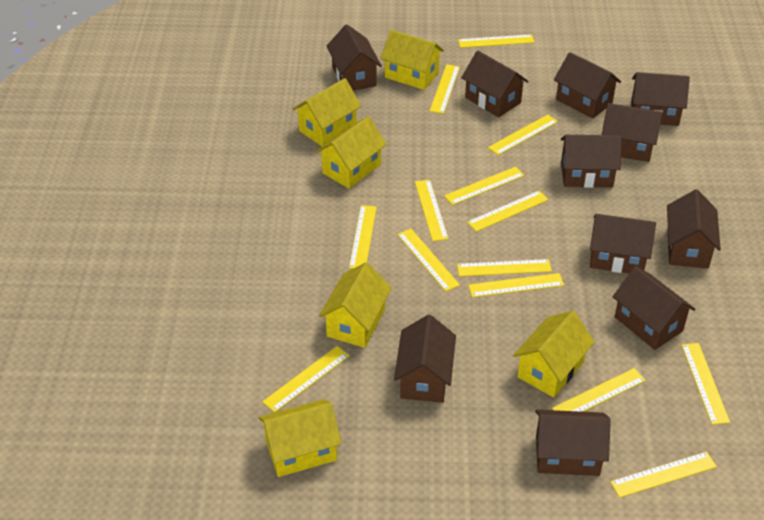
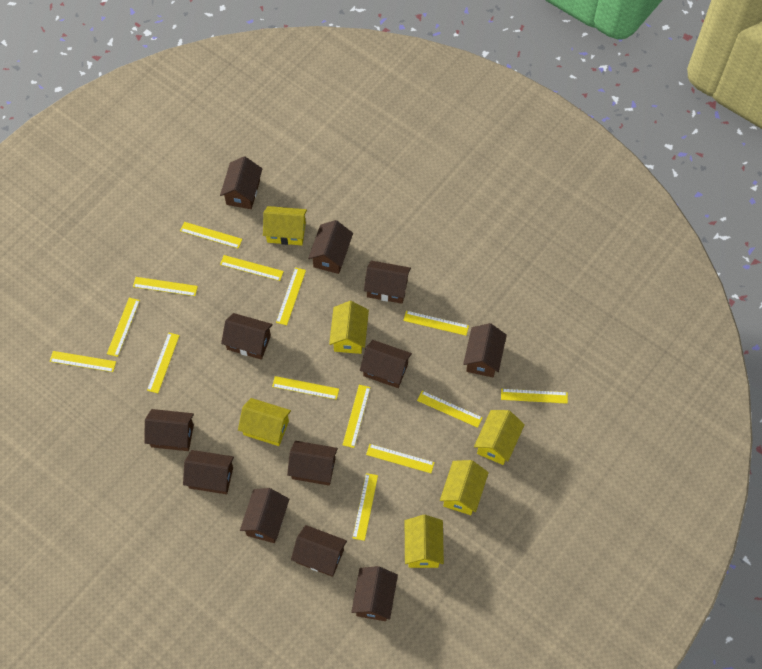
brown house: 11 -> 12

